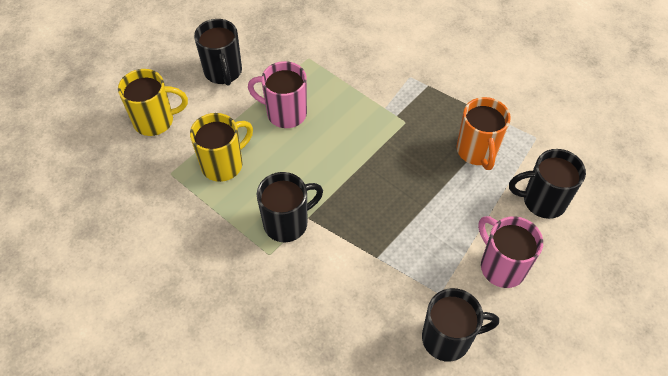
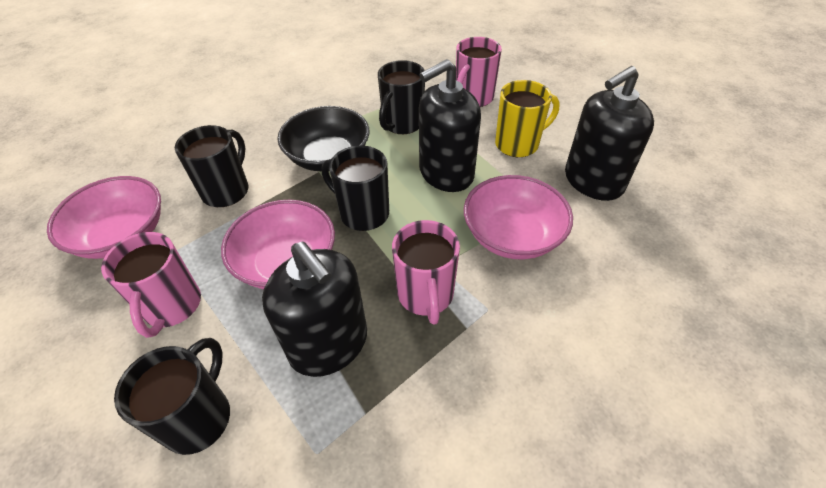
black bowl: 0 -> 1
black soap dispenser: 0 -> 3
orange mug: 1 -> 0
pink bowl: 0 -> 3
pink mug: 2 -> 3
yellow mug: 2 -> 1

